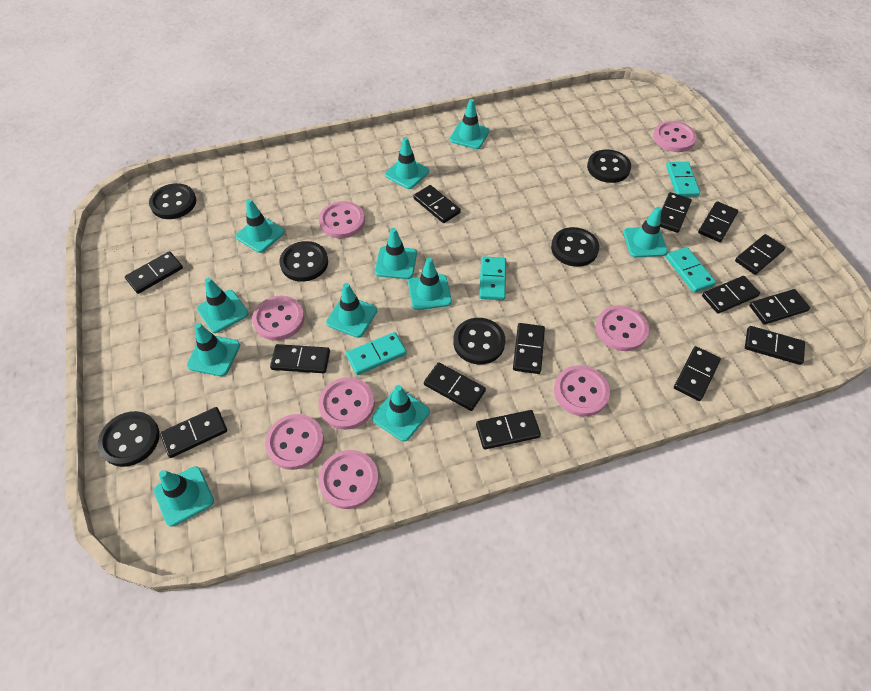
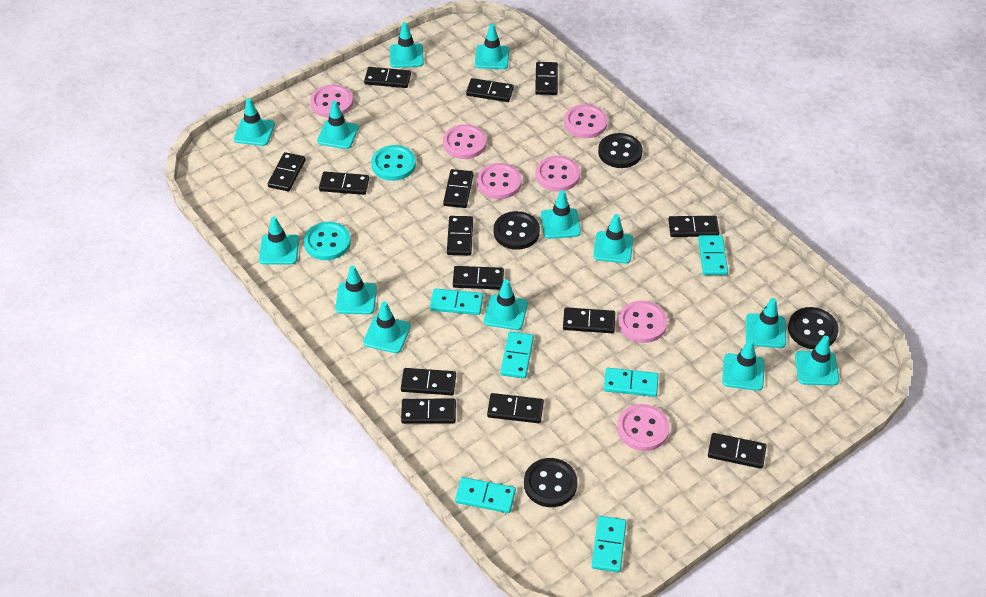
black button: 6 -> 4
pink button: 8 -> 7
turquoise button: 0 -> 2
turquoise domino: 4 -> 6
turquoise traffic cone: 11 -> 13

